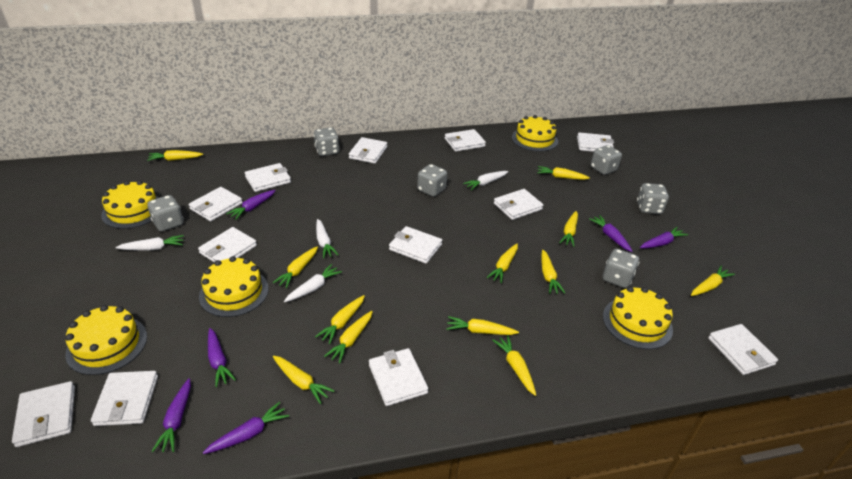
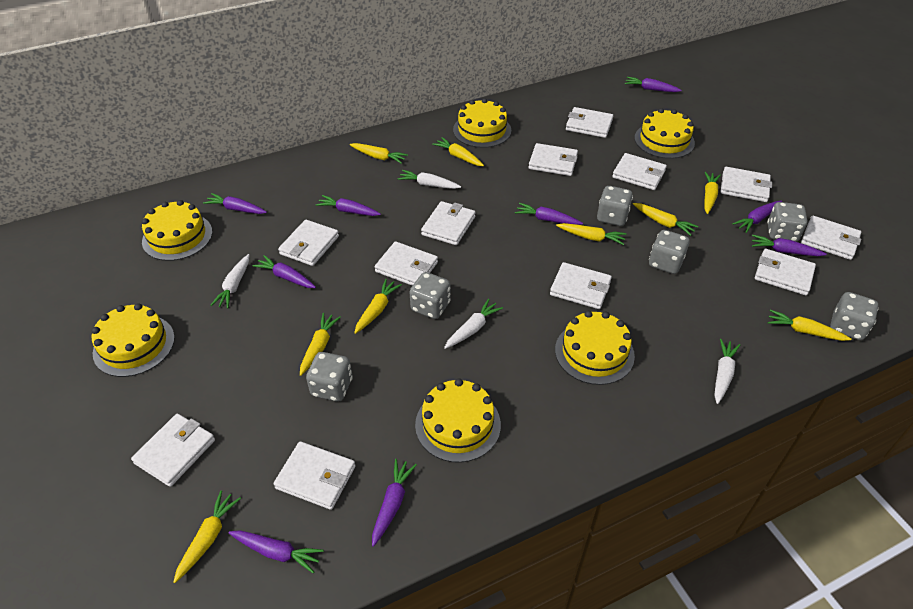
purple carrot: 6 -> 9
yellow cake: 5 -> 6
yellow carrot: 12 -> 9

